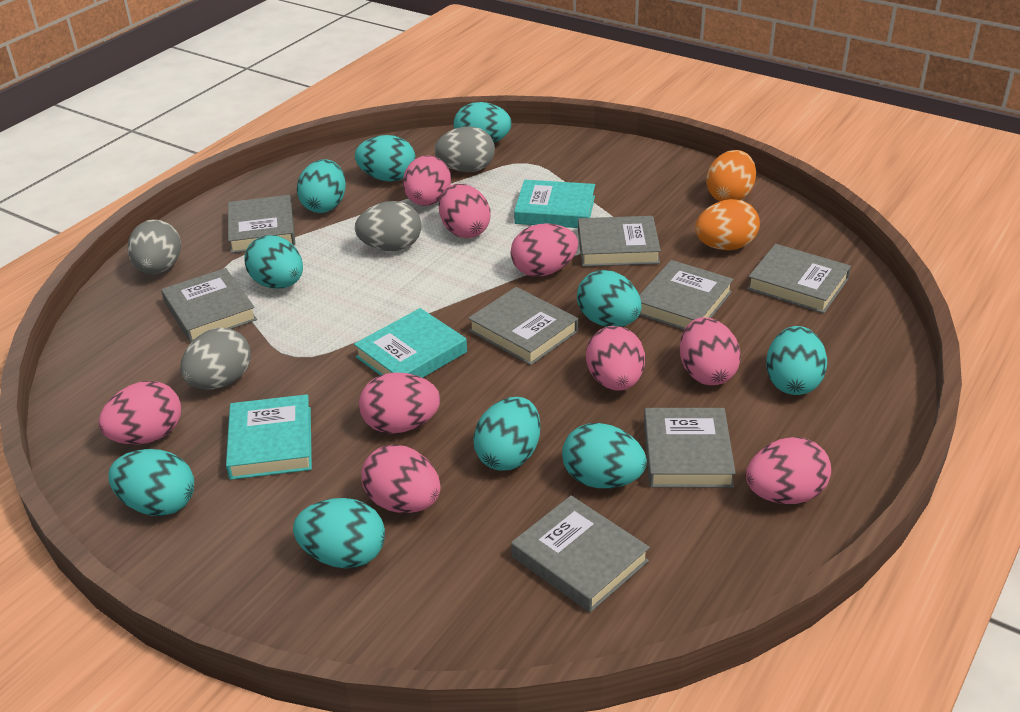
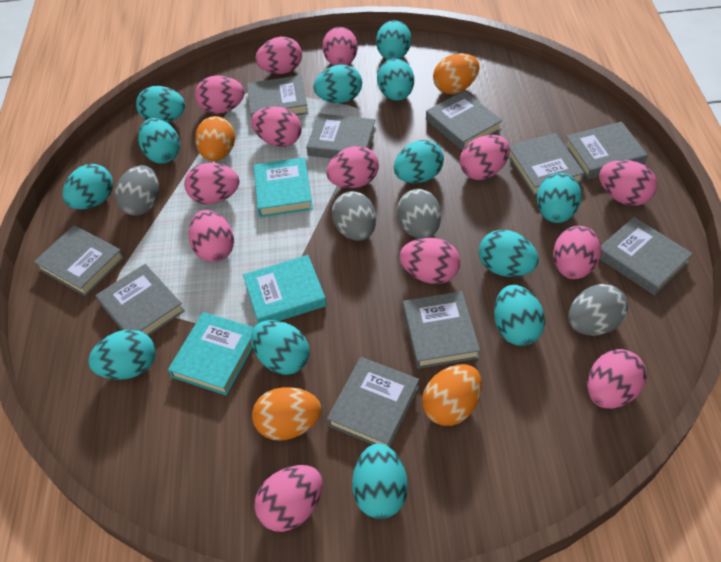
grey book: 8 -> 10
orange egg: 2 -> 4
pink egg: 9 -> 13
turquoise egg: 10 -> 13

